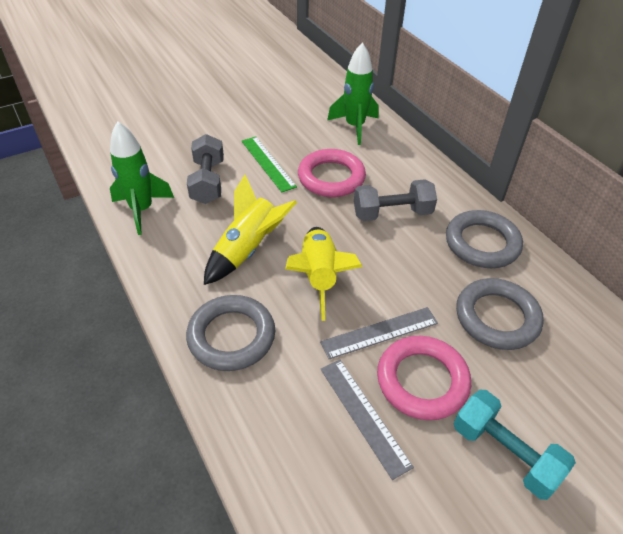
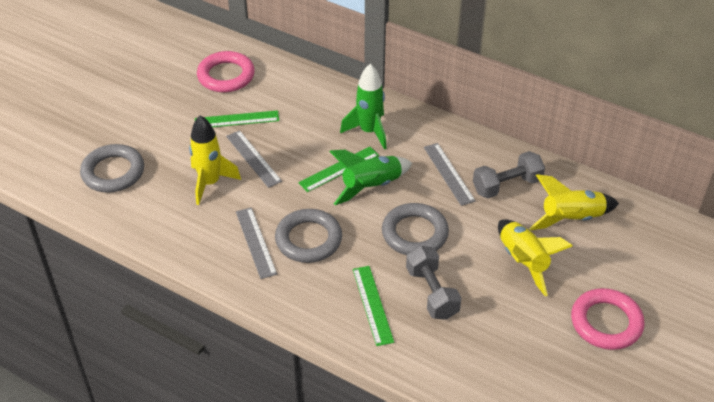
green ruler: 1 -> 3
grey ruler: 2 -> 3
turquoise dumbbell: 1 -> 0
yellow rocket: 2 -> 3

